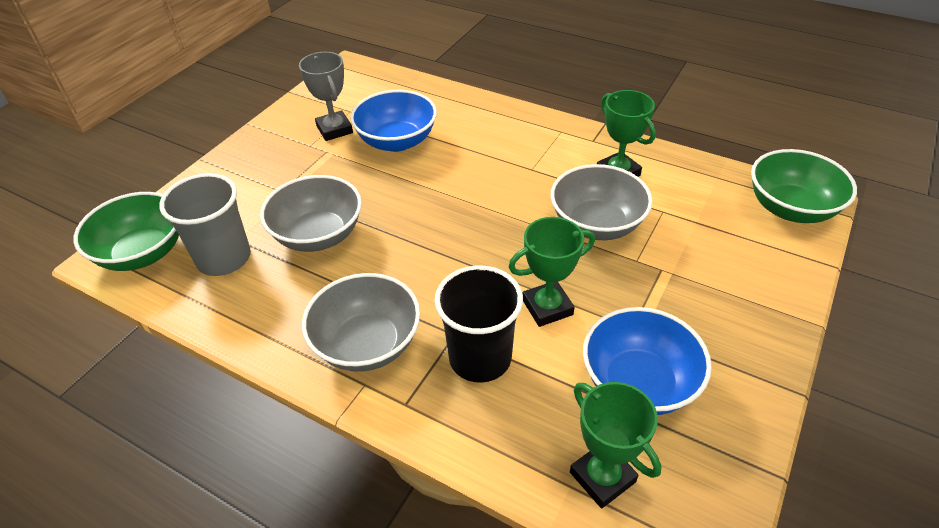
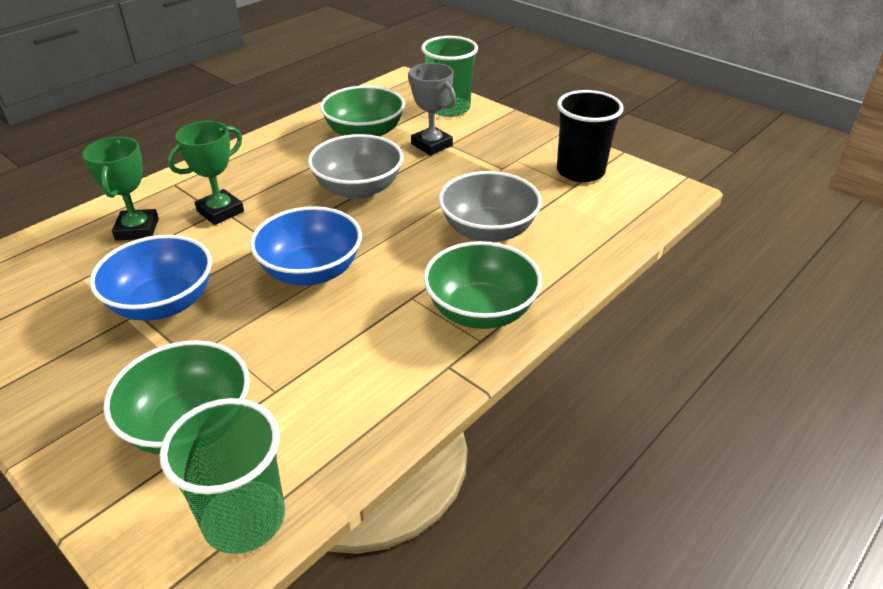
green bowl: 2 -> 3
green cup: 0 -> 2
green trophy: 3 -> 2
grey bowl: 3 -> 2
grey cup: 1 -> 0

